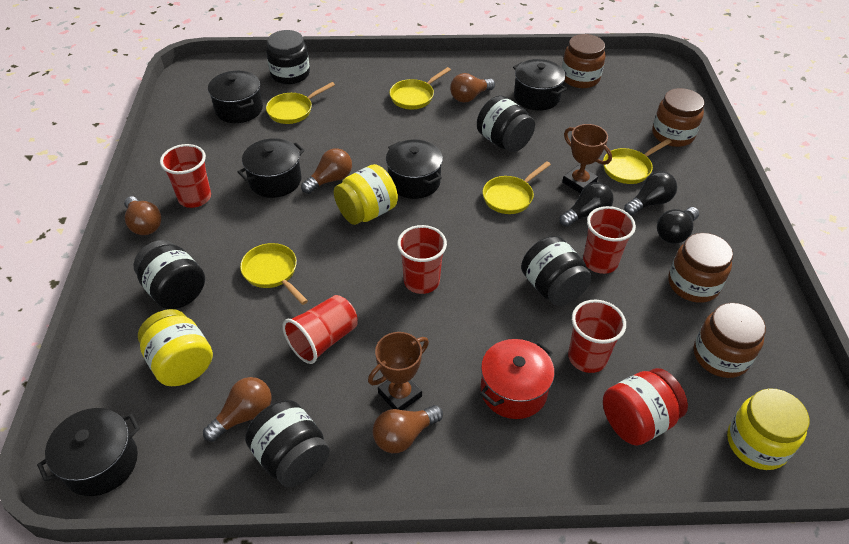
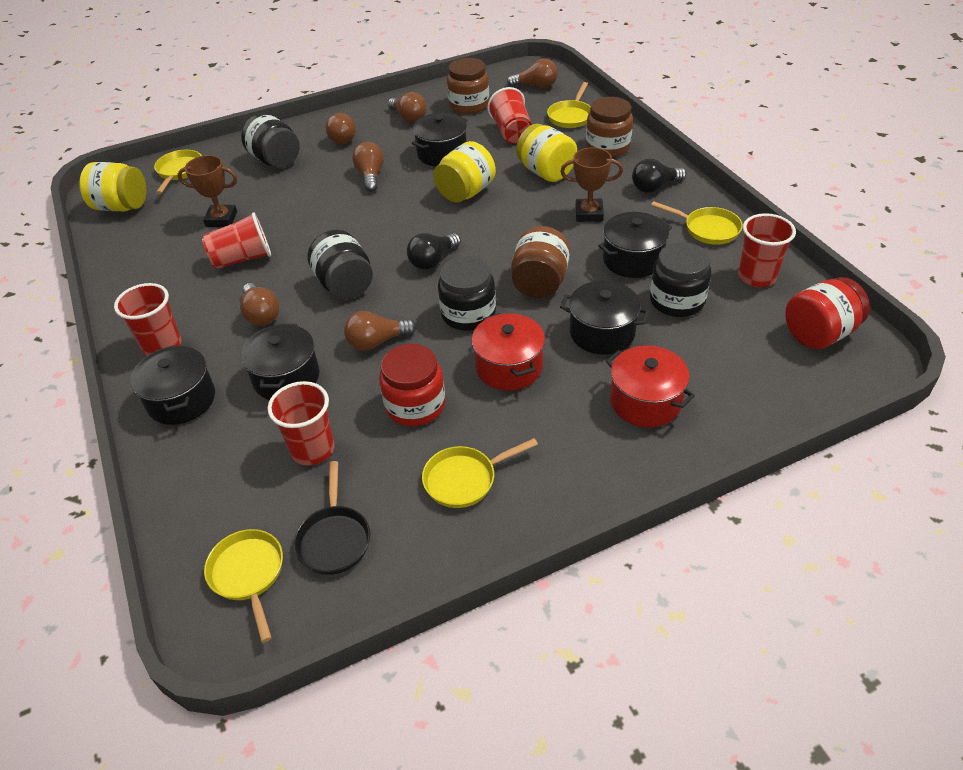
black jar: 5 -> 4
black light bulb: 3 -> 2
black pan: 0 -> 1
brown jar: 4 -> 3
brown light bulb: 5 -> 6
red jar: 1 -> 2
red pot: 1 -> 2

